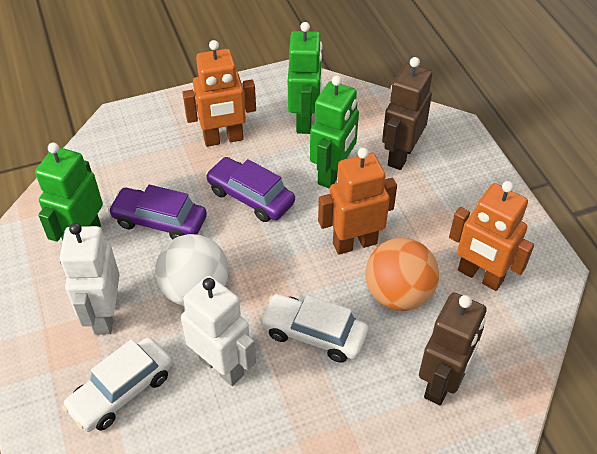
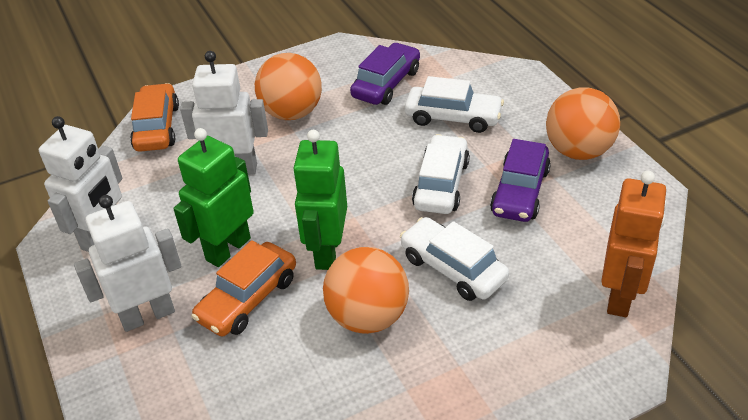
brown robot: 2 -> 0
green robot: 3 -> 2
orange ball: 1 -> 3
orange car: 0 -> 2
orange robot: 3 -> 1
white ball: 1 -> 0
white car: 2 -> 3
white robot: 2 -> 3

